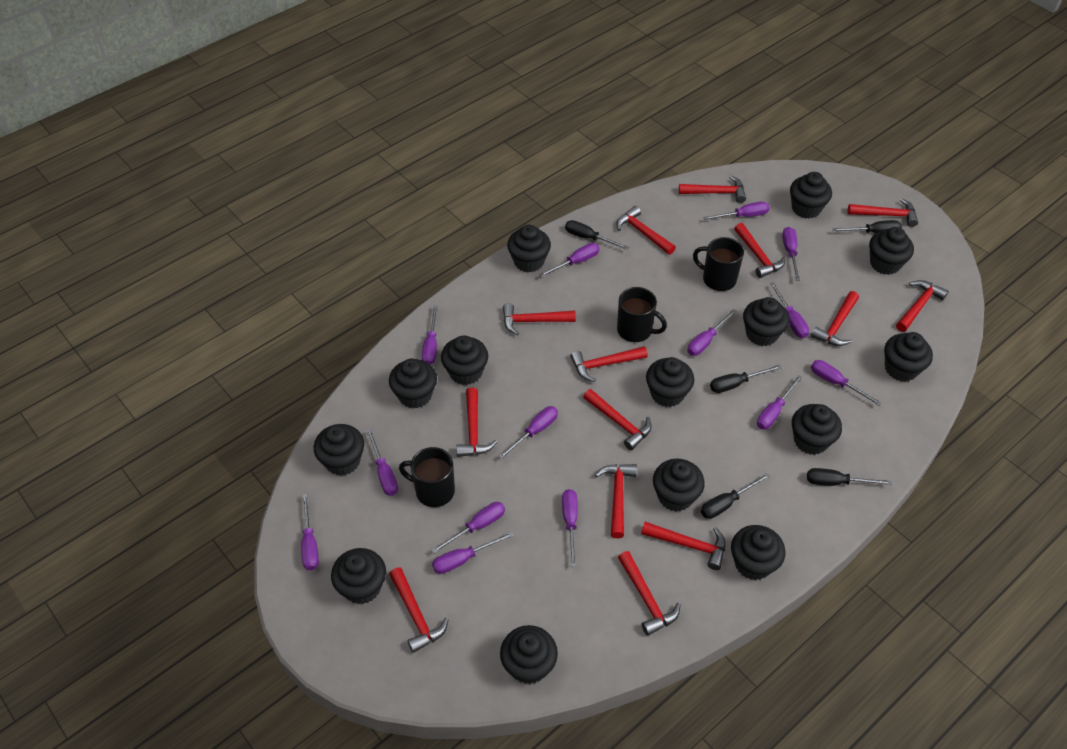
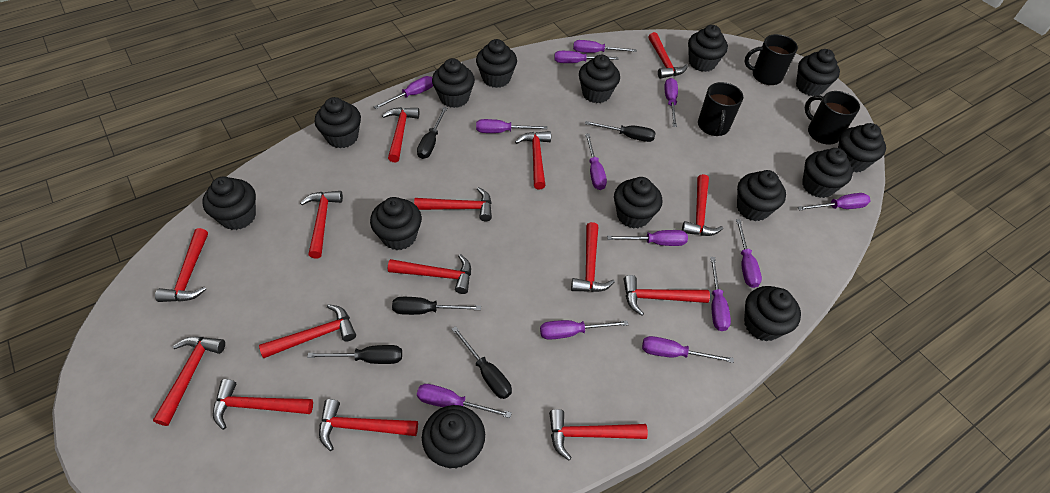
purple screwdriver: 14 -> 13
red hammer: 14 -> 15

